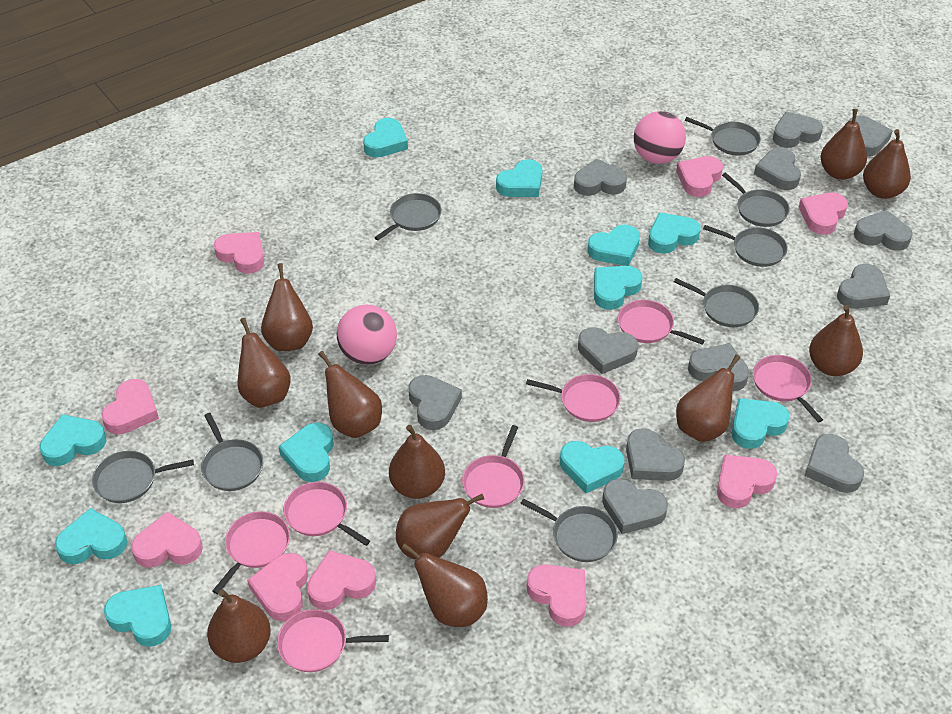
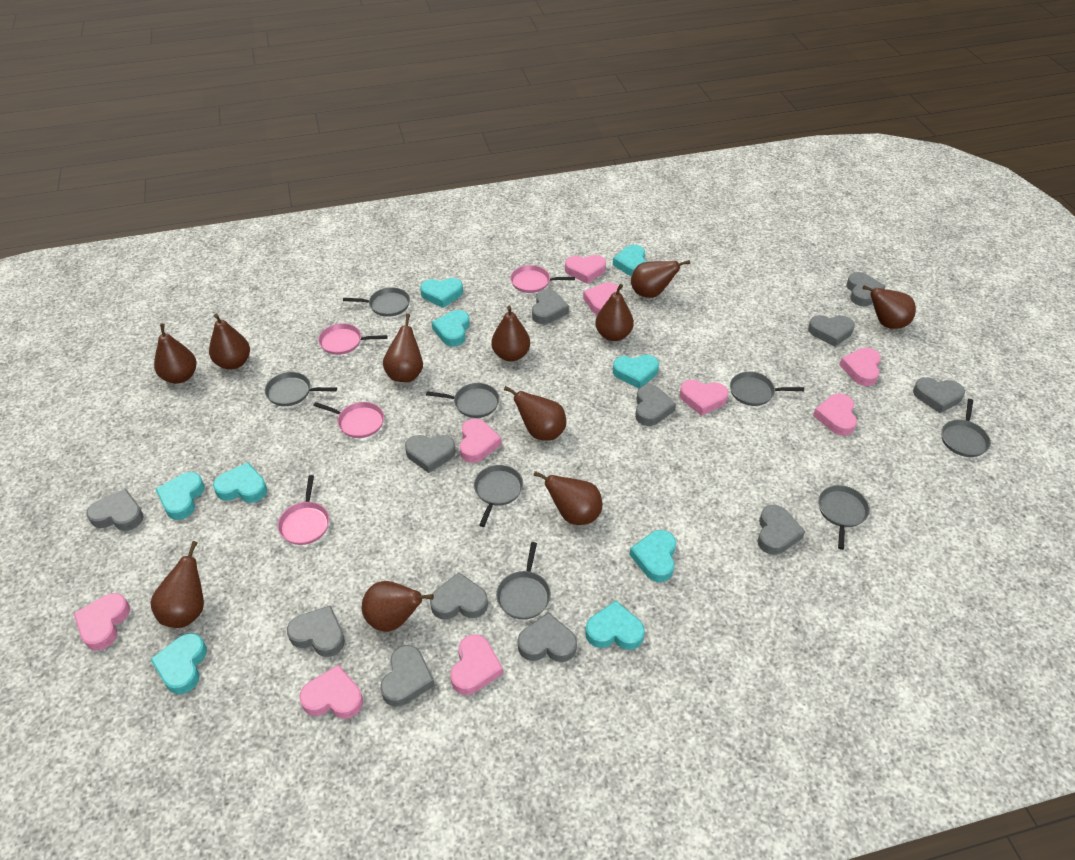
pink ball: 2 -> 0
pink pan: 7 -> 4
turquoise heart: 11 -> 9

